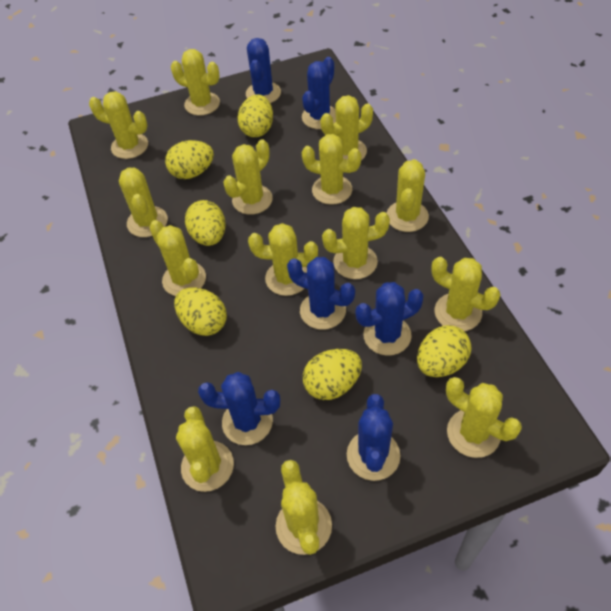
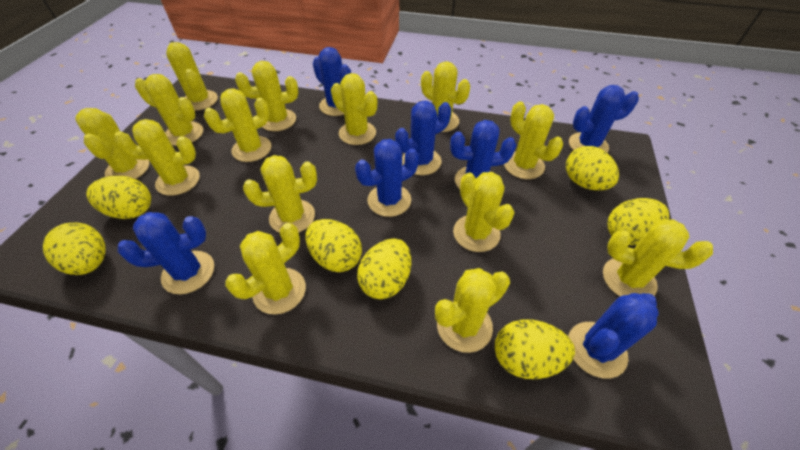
blue cactus: 6 -> 7
yellow egg: 6 -> 7

